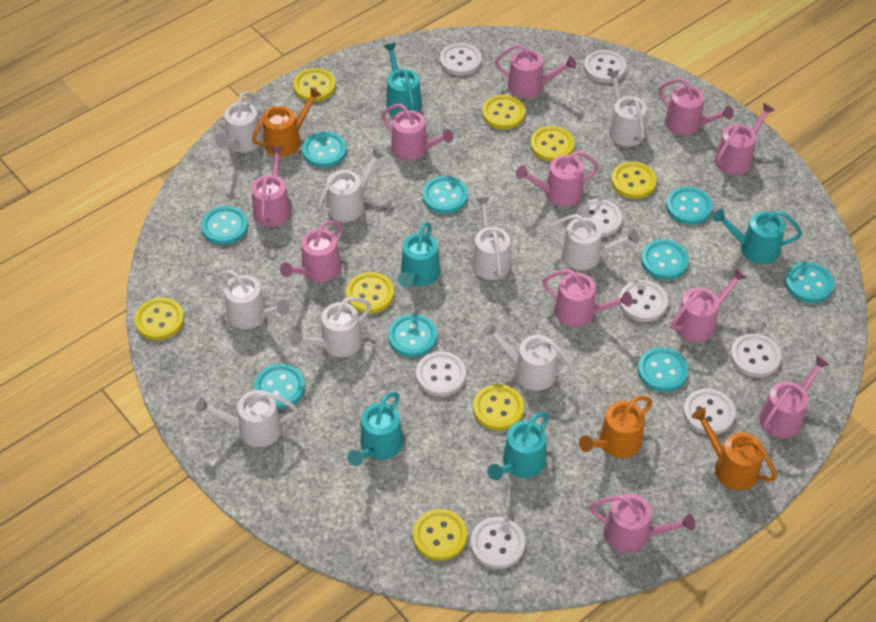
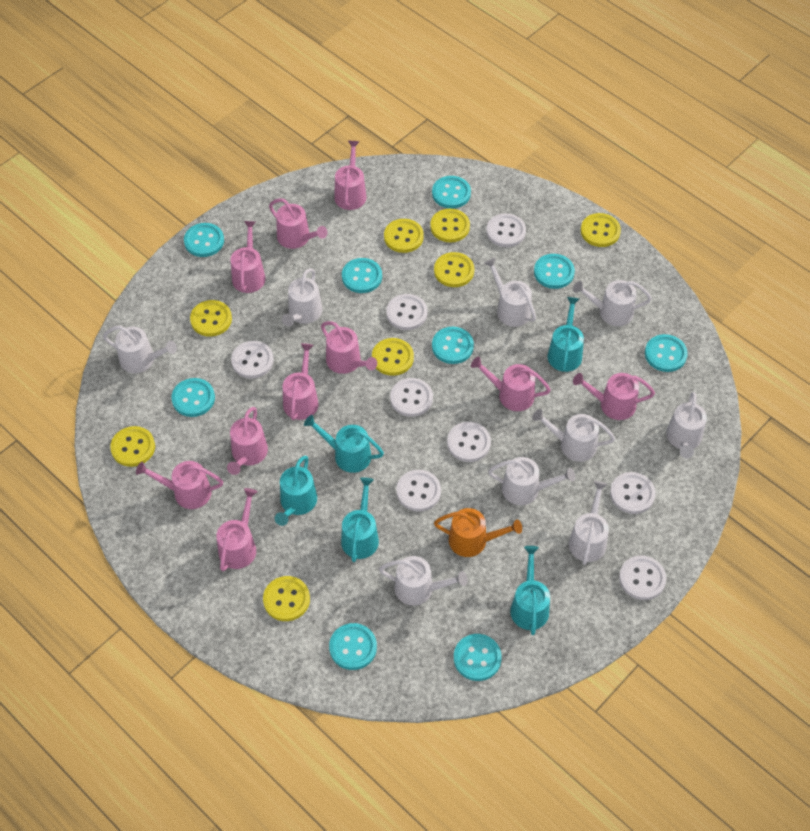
orange watering can: 3 -> 1
pink watering can: 11 -> 10

